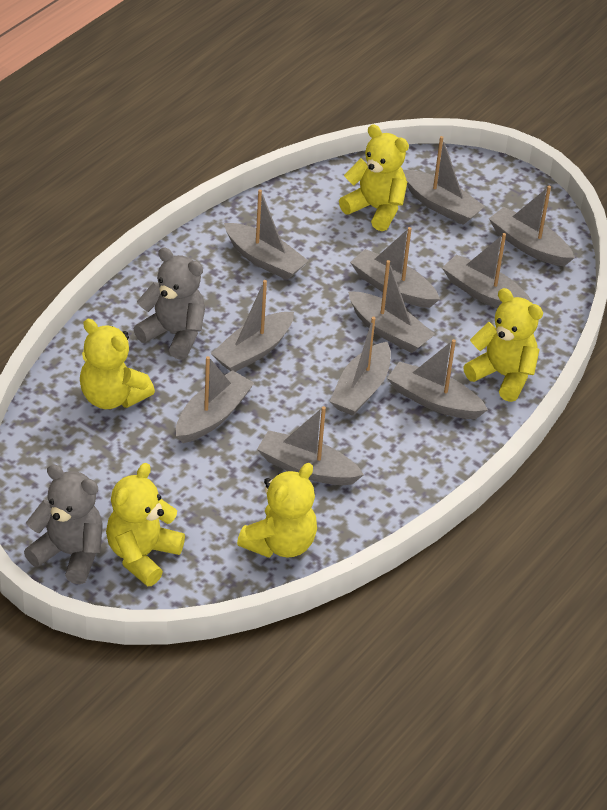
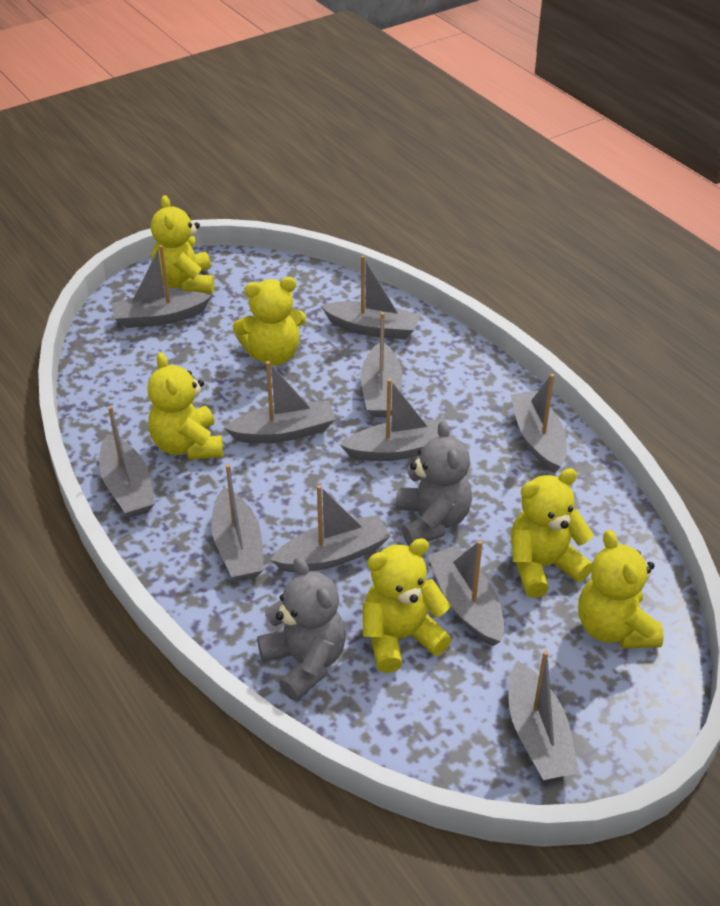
yellow teddy bear: 5 -> 6

